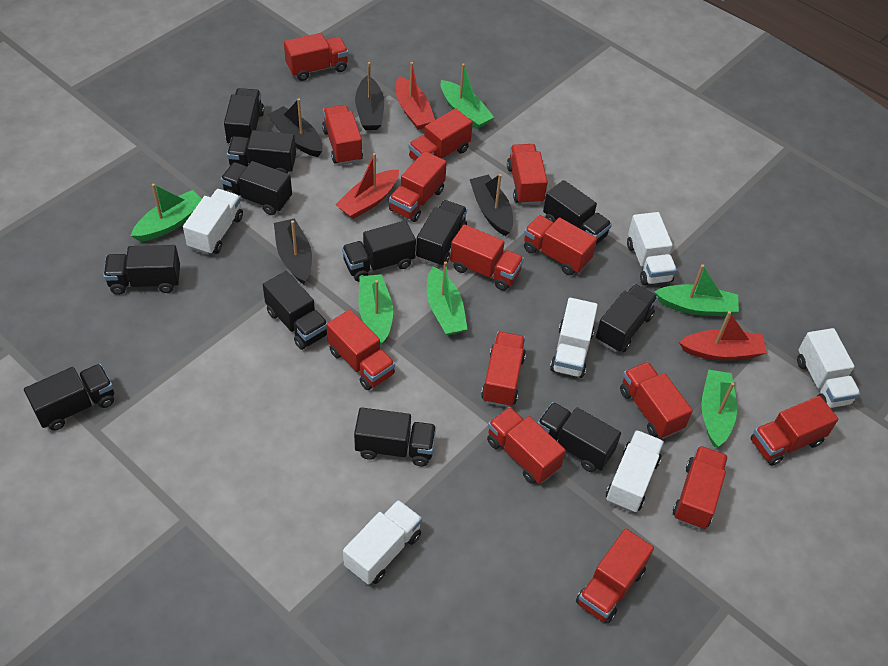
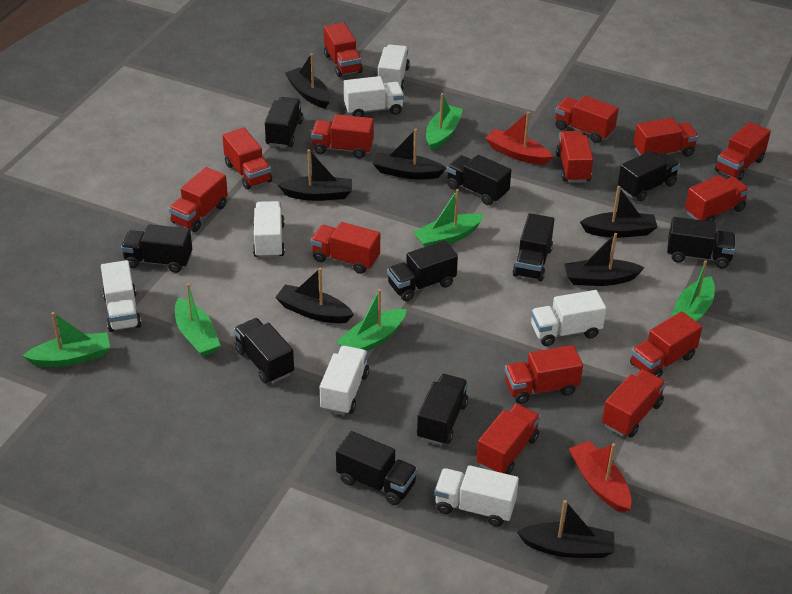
black boat: 4 -> 7
black truck: 12 -> 10
red boat: 3 -> 2
white truck: 6 -> 7

